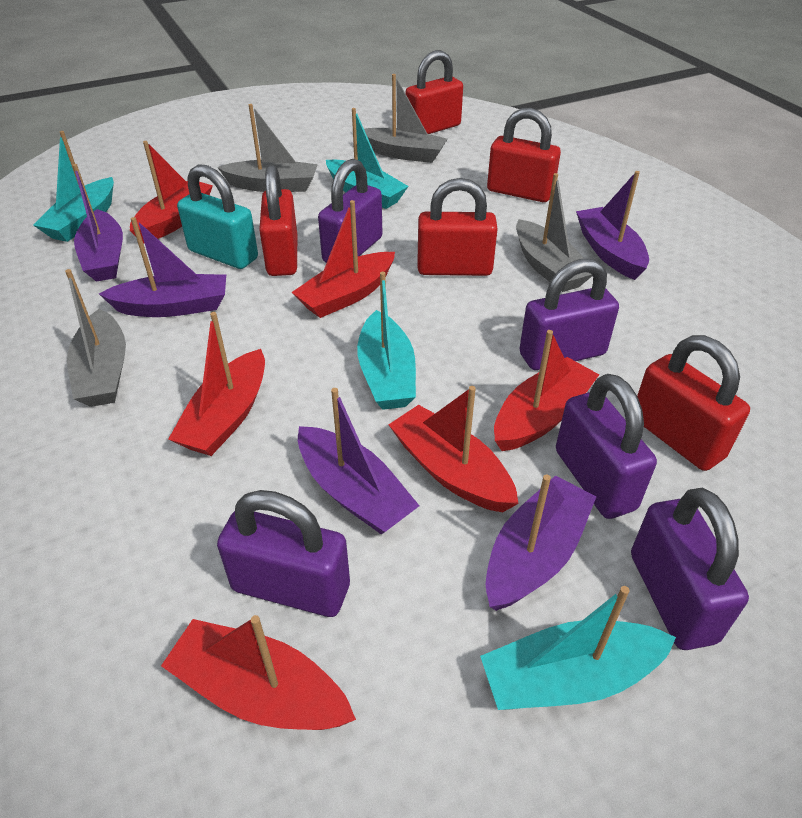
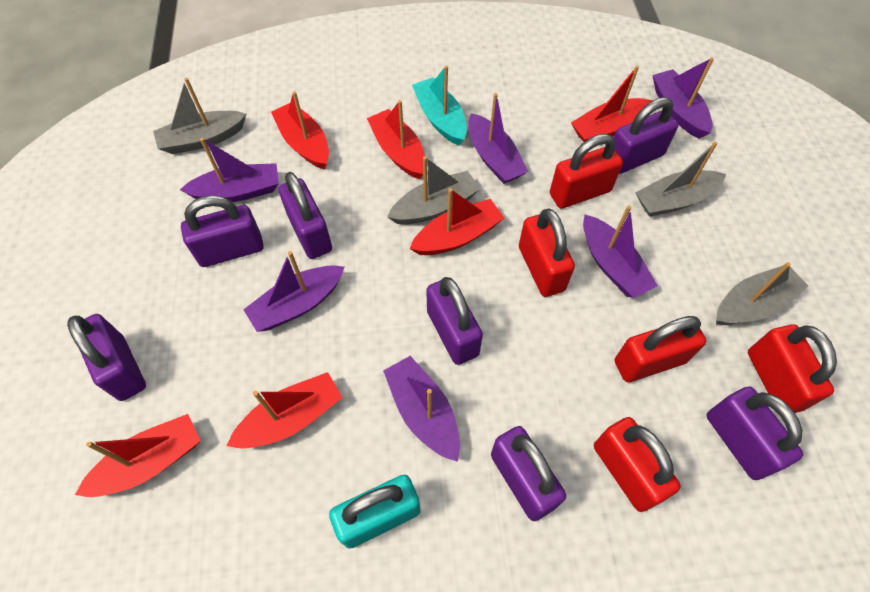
purple boat: 5 -> 6
purple padlock: 5 -> 7
turquoise boat: 4 -> 1

